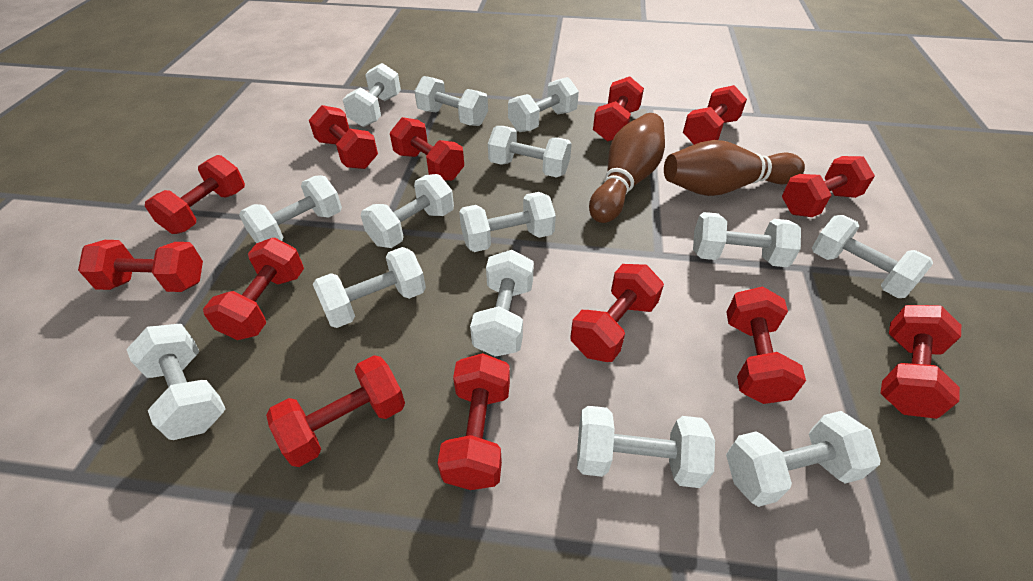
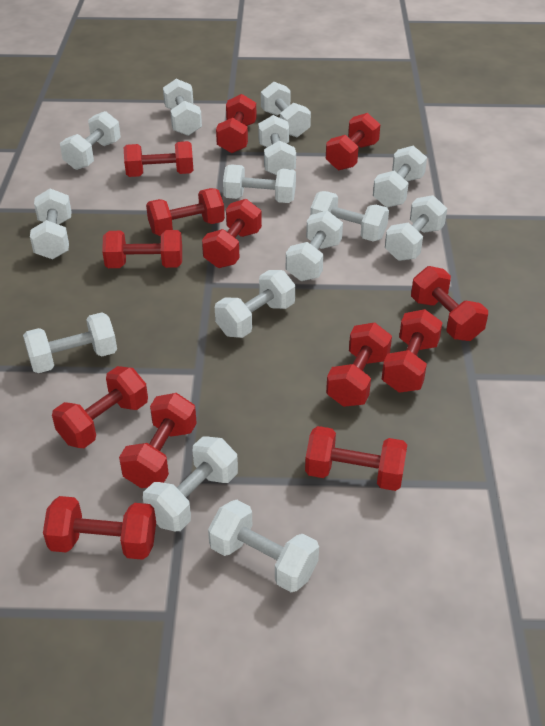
brown bowling pin: 2 -> 0

